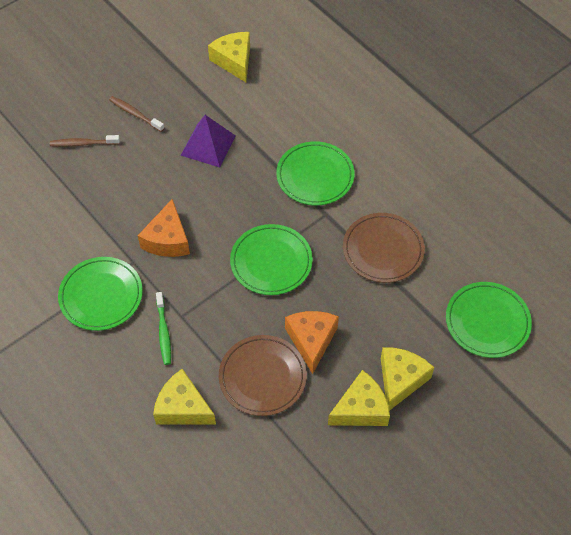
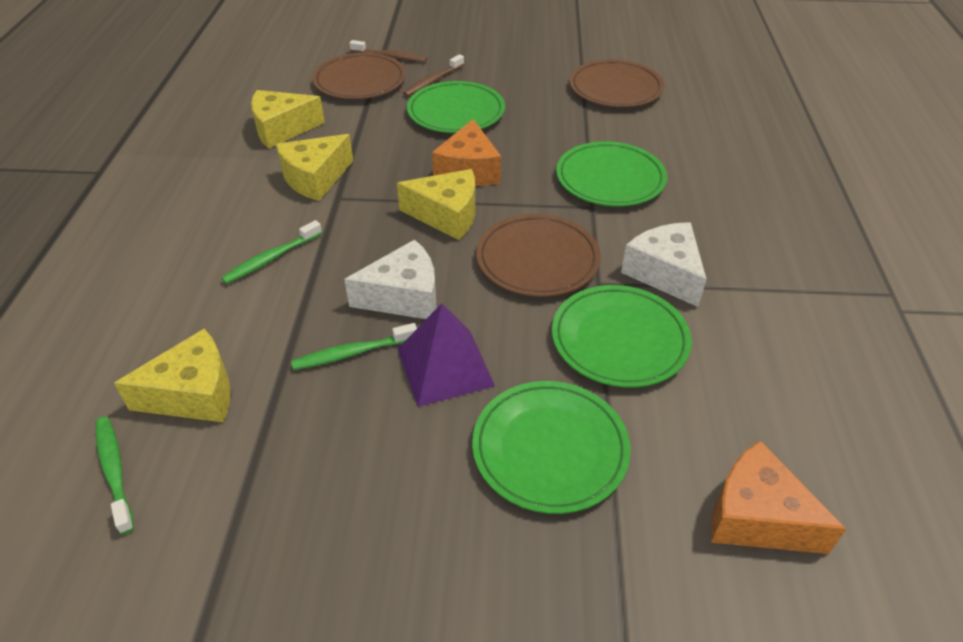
brown plate: 2 -> 3
green toothbrush: 1 -> 3
white cheese: 0 -> 2

